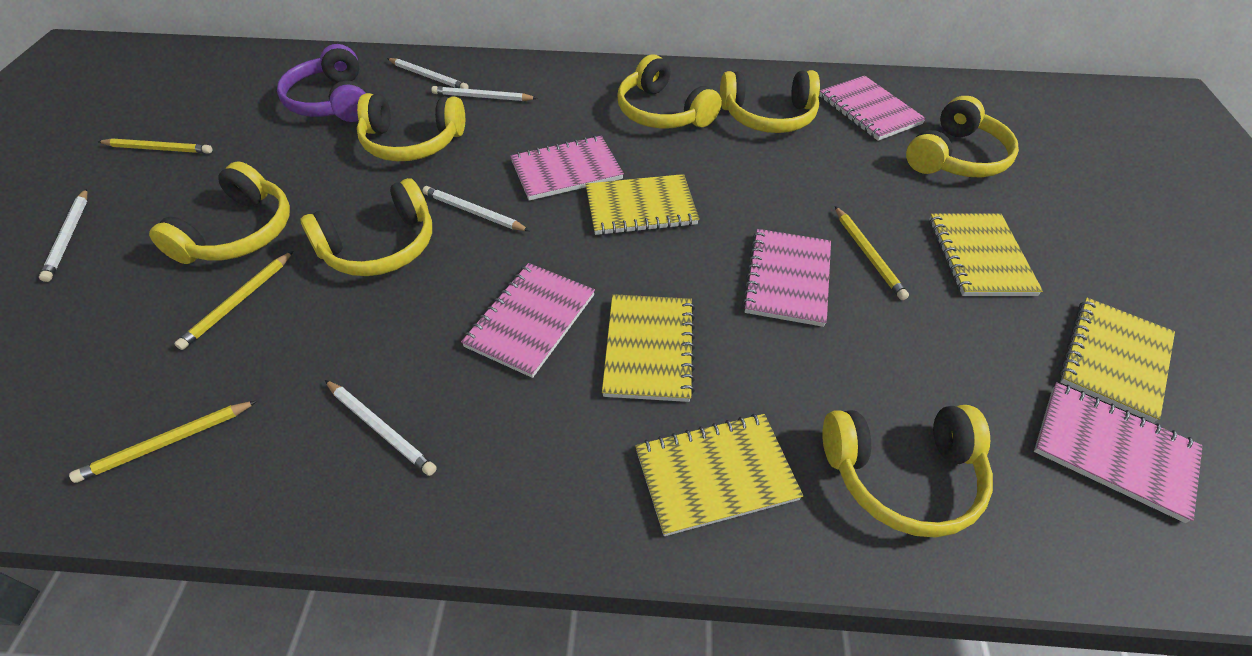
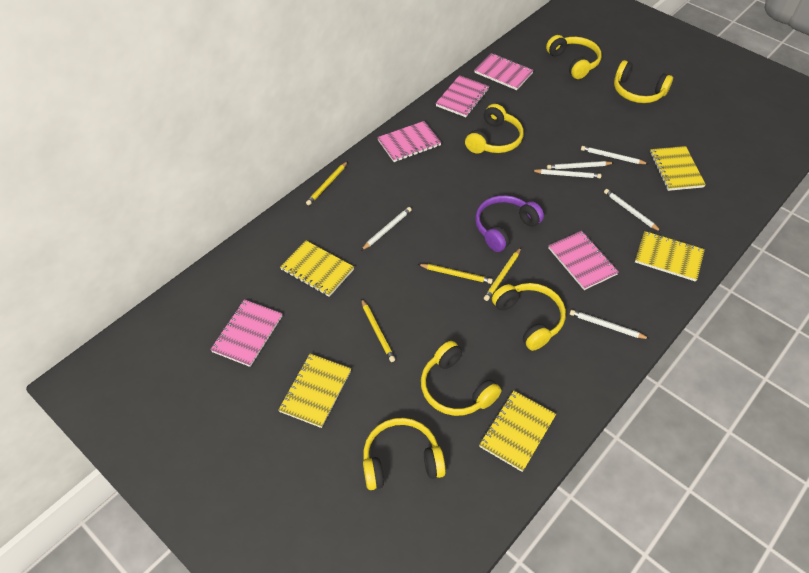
white pencil: 5 -> 6
yellow headphones: 7 -> 6

